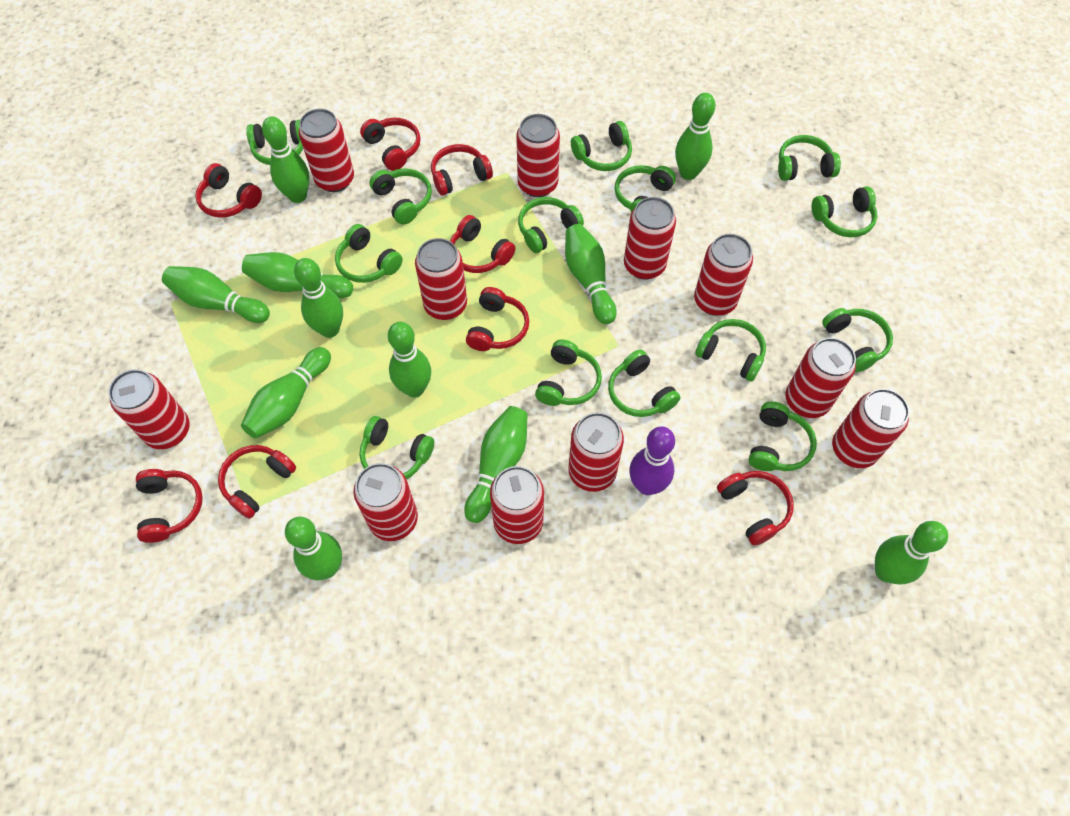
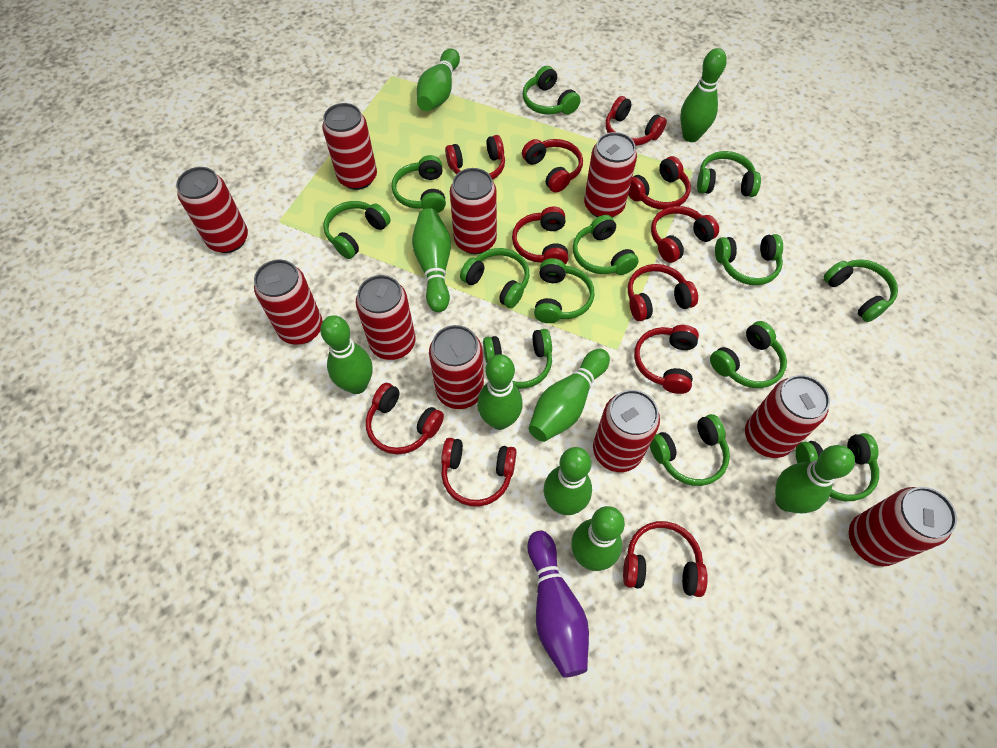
green bowling pin: 11 -> 9
green headphones: 14 -> 13
red can: 11 -> 10
red headphones: 8 -> 11

